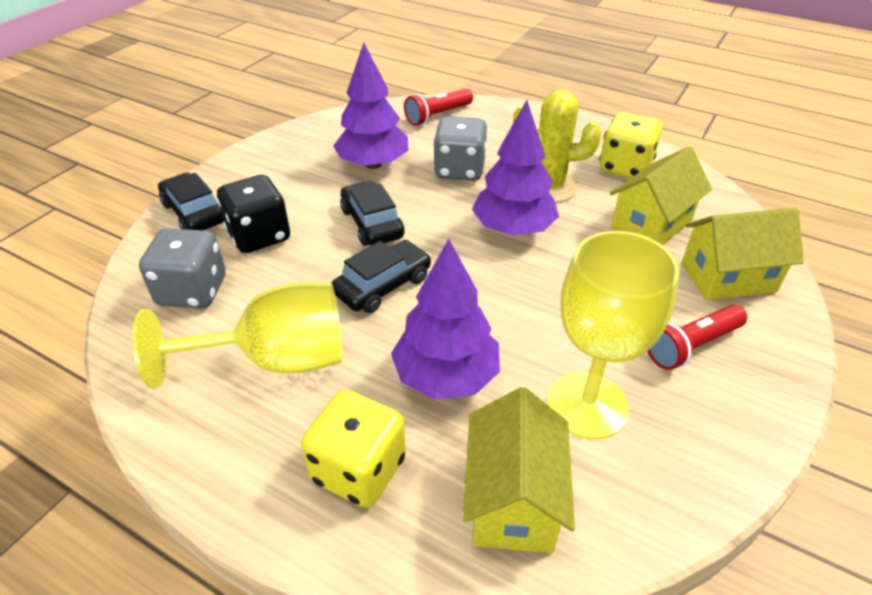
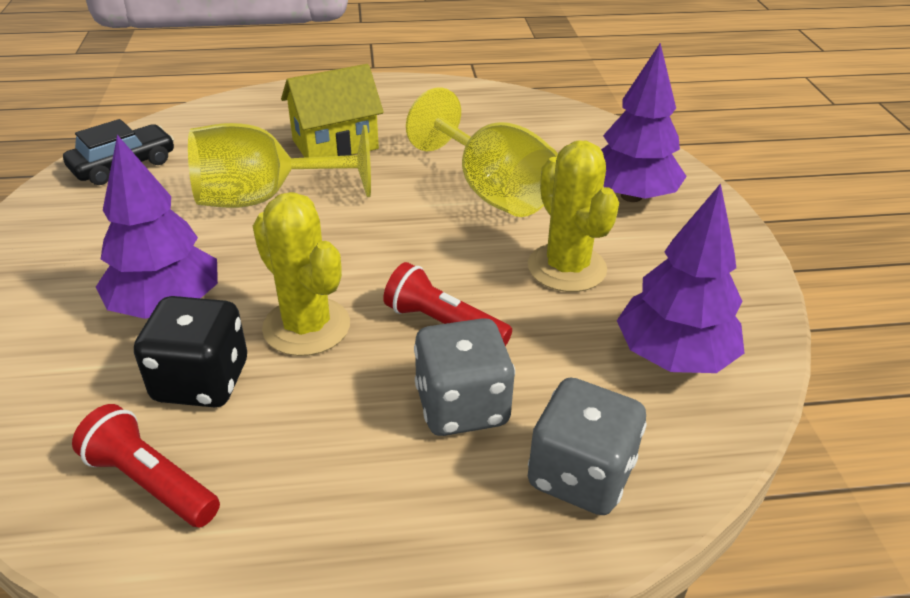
black car: 3 -> 1
yellow cactus: 1 -> 2
yellow dice: 2 -> 0
yellow house: 3 -> 1

